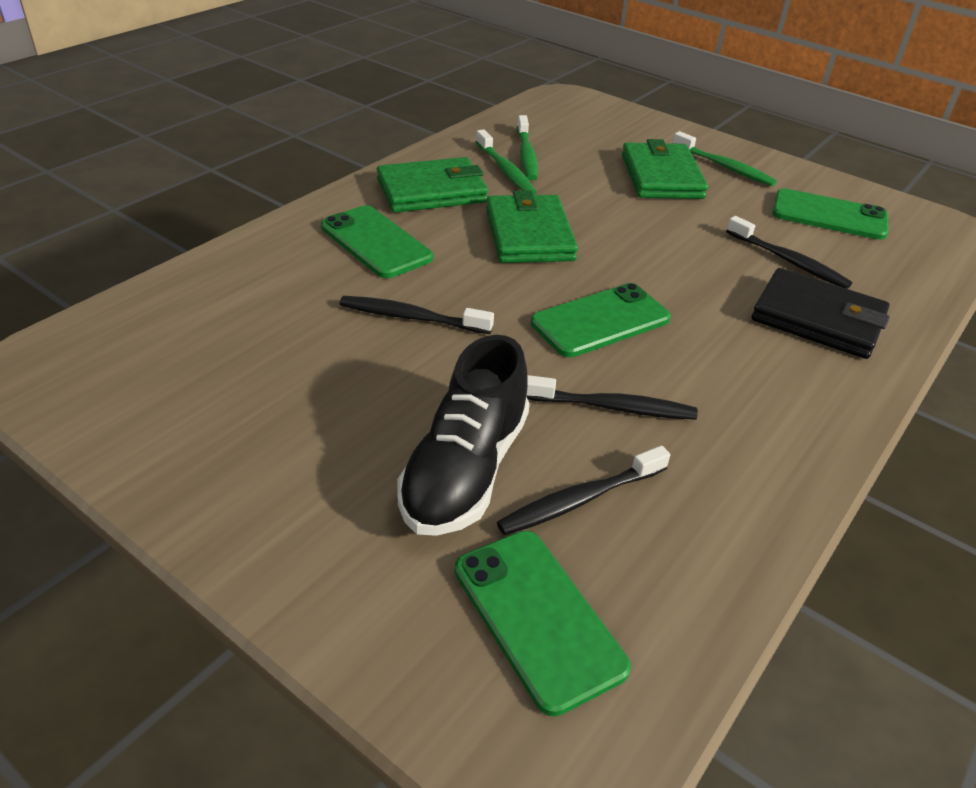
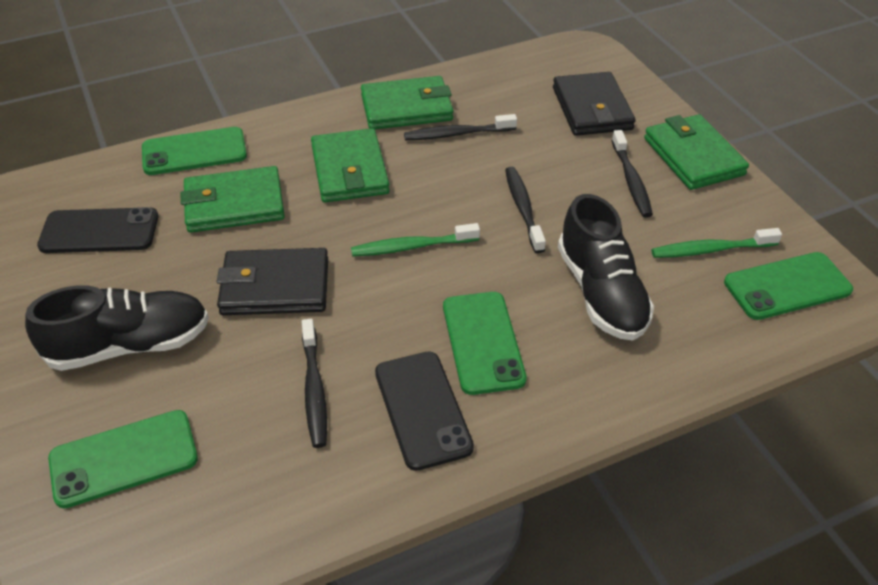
black phone: 0 -> 2
black shoe: 1 -> 2
black wallet: 1 -> 2
green toothbrush: 3 -> 2
green wallet: 3 -> 4

